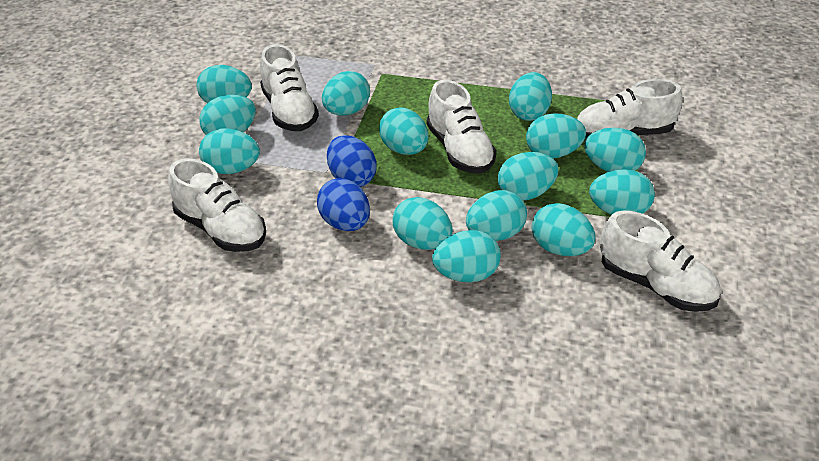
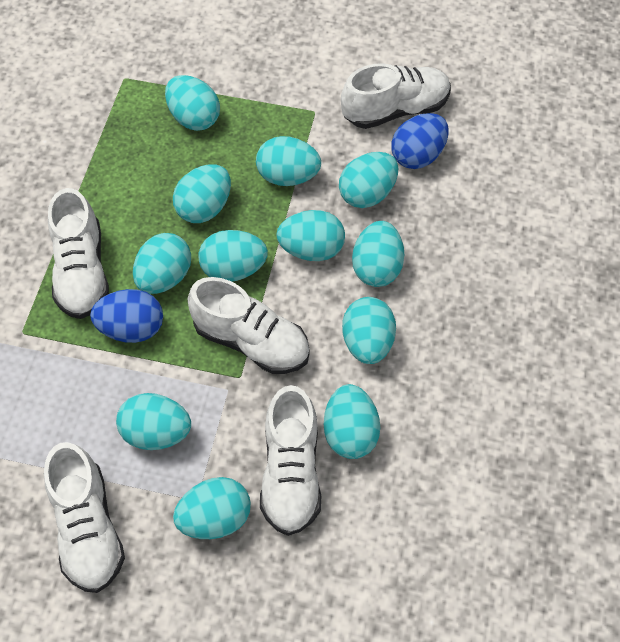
turquoise egg: 14 -> 12

